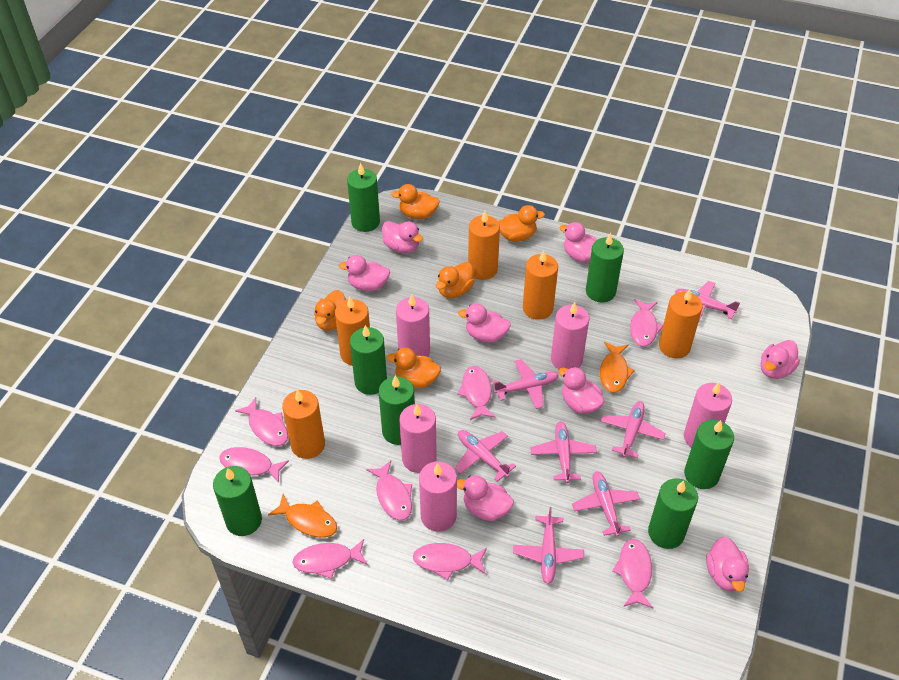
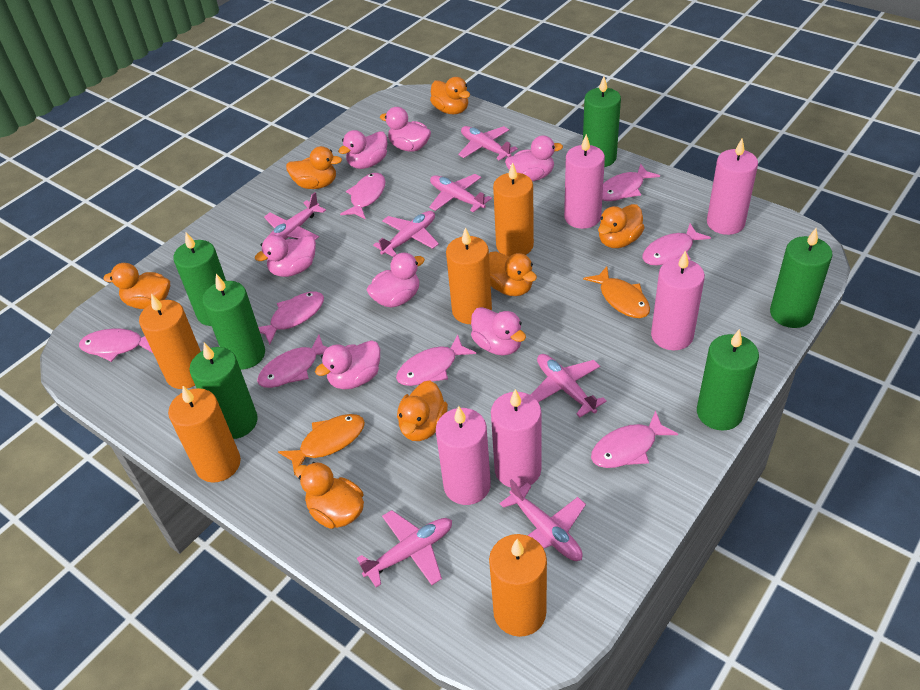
green candle: 7 -> 6
orange duck: 5 -> 7
pink duck: 8 -> 7

